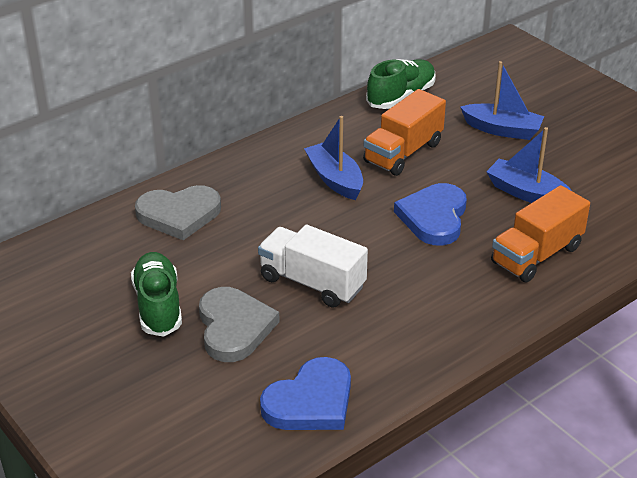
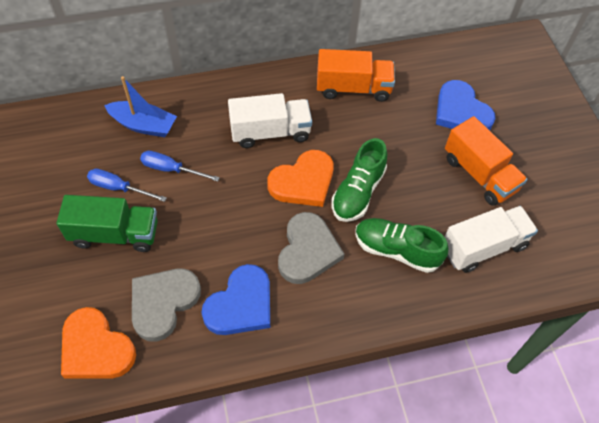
blue boat: 3 -> 1
blue screwdriver: 0 -> 2
green truck: 0 -> 1
orange heart: 0 -> 2
white truck: 1 -> 2

